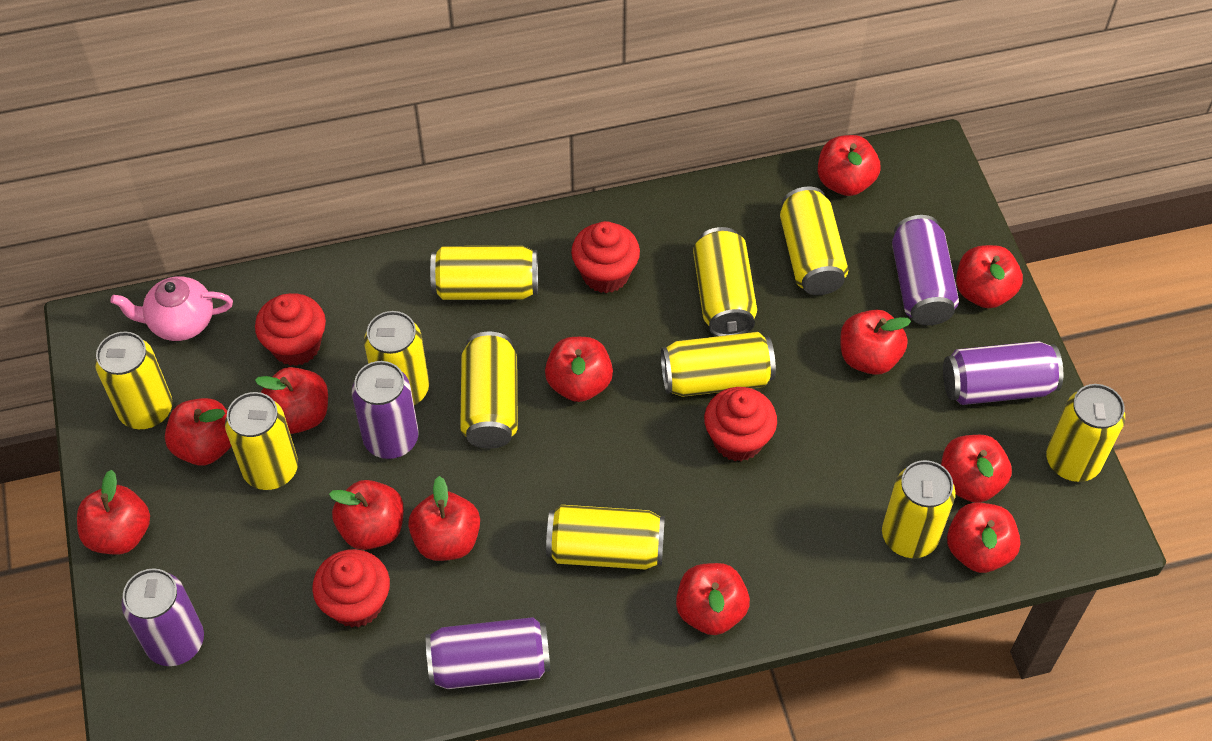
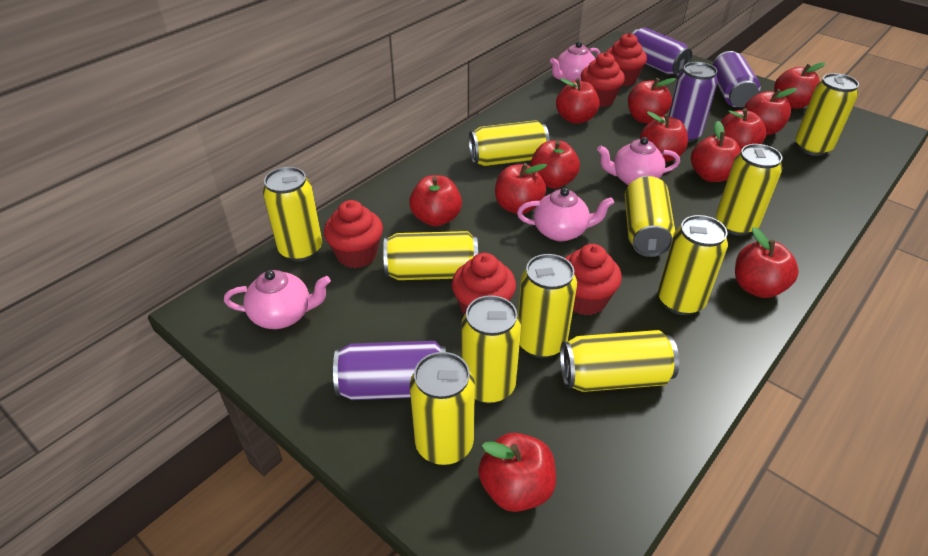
pink teapot: 1 -> 4
purple can: 5 -> 4
red cupcake: 4 -> 5

